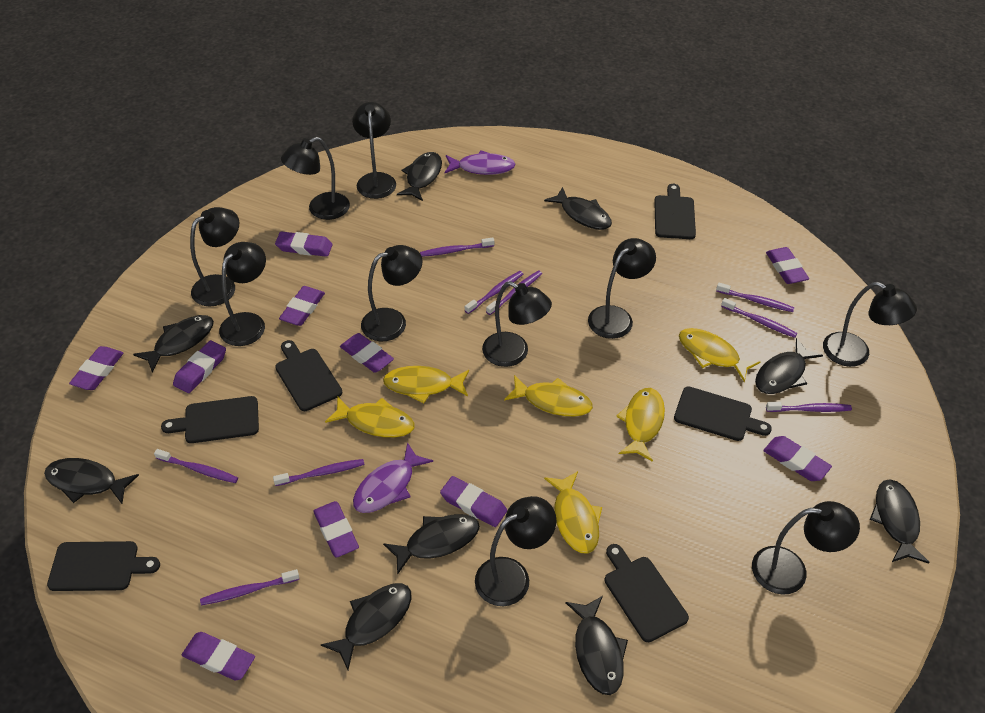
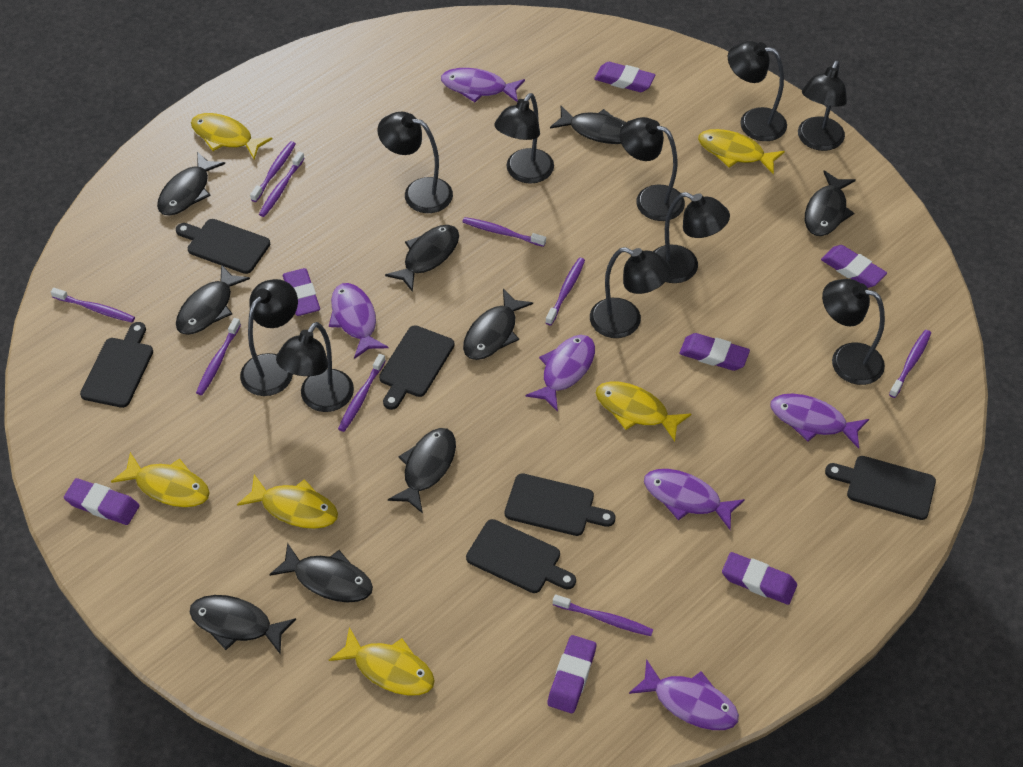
purple eraser: 10 -> 7
purple fish: 2 -> 6

